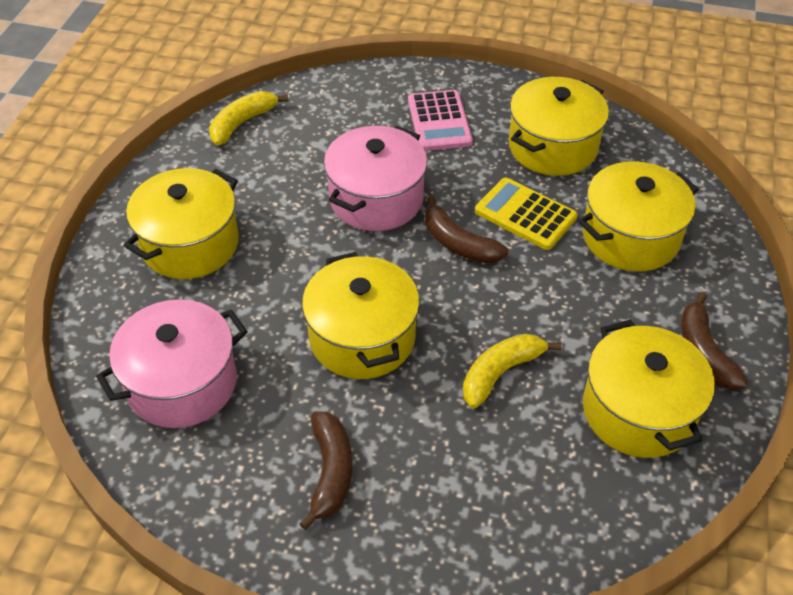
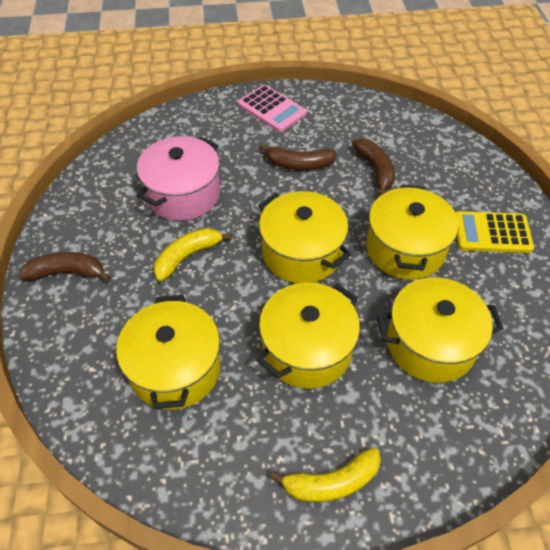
pink pot: 2 -> 1

